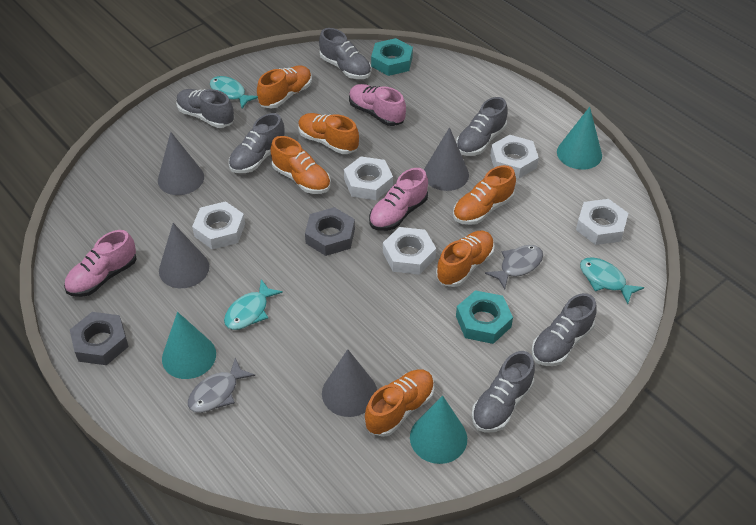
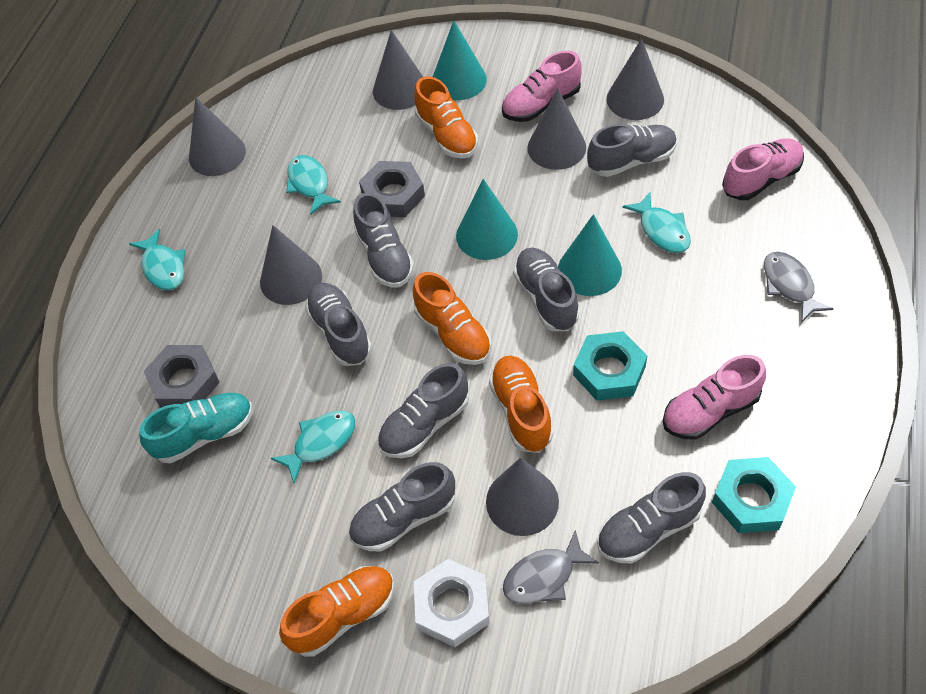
grey cone: 4 -> 6
grey shoe: 6 -> 7
orange shoe: 6 -> 4
turquoise fish: 3 -> 4
turquoise shoe: 0 -> 1
white nut: 5 -> 1

